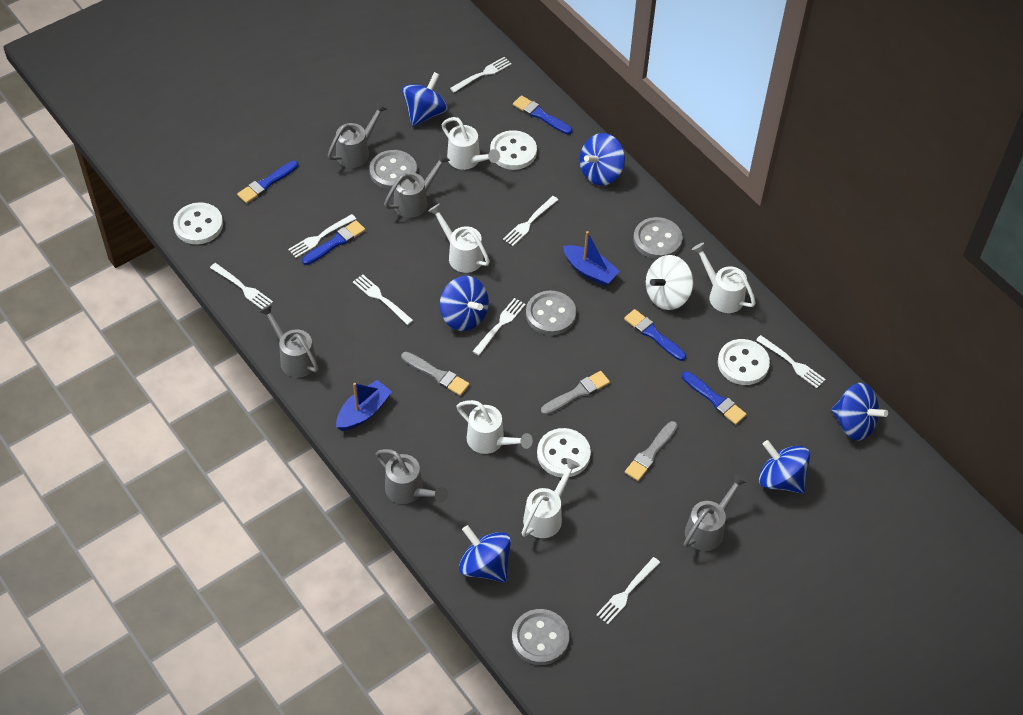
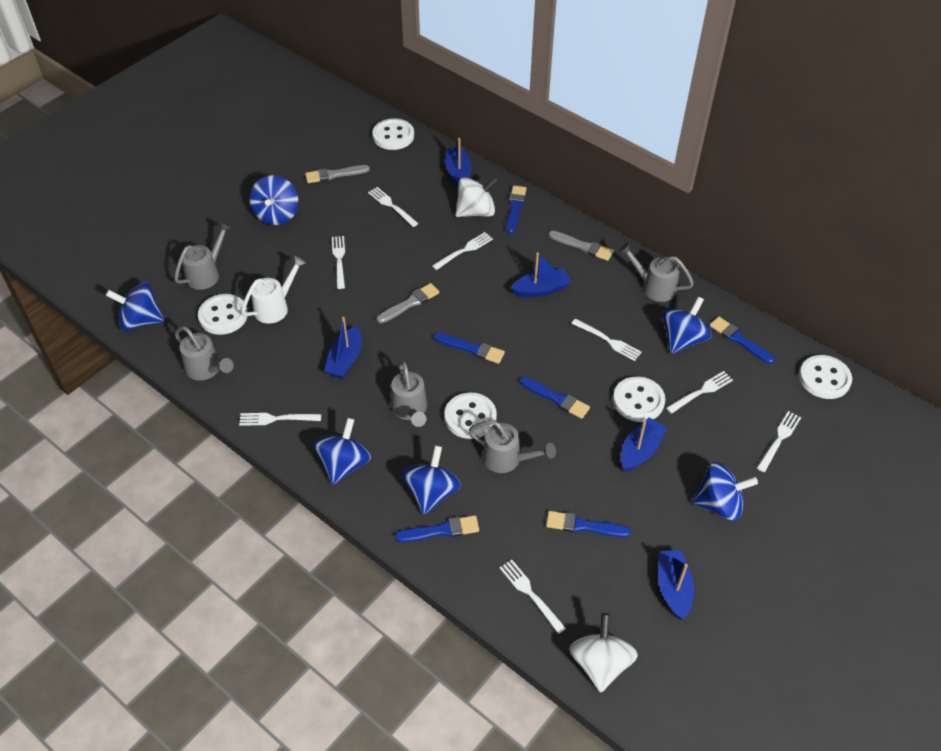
blue boat: 2 -> 5
blue brush: 5 -> 6
grey button: 4 -> 0
white button: 4 -> 5
white spinning top: 1 -> 2
white watering can: 5 -> 1

